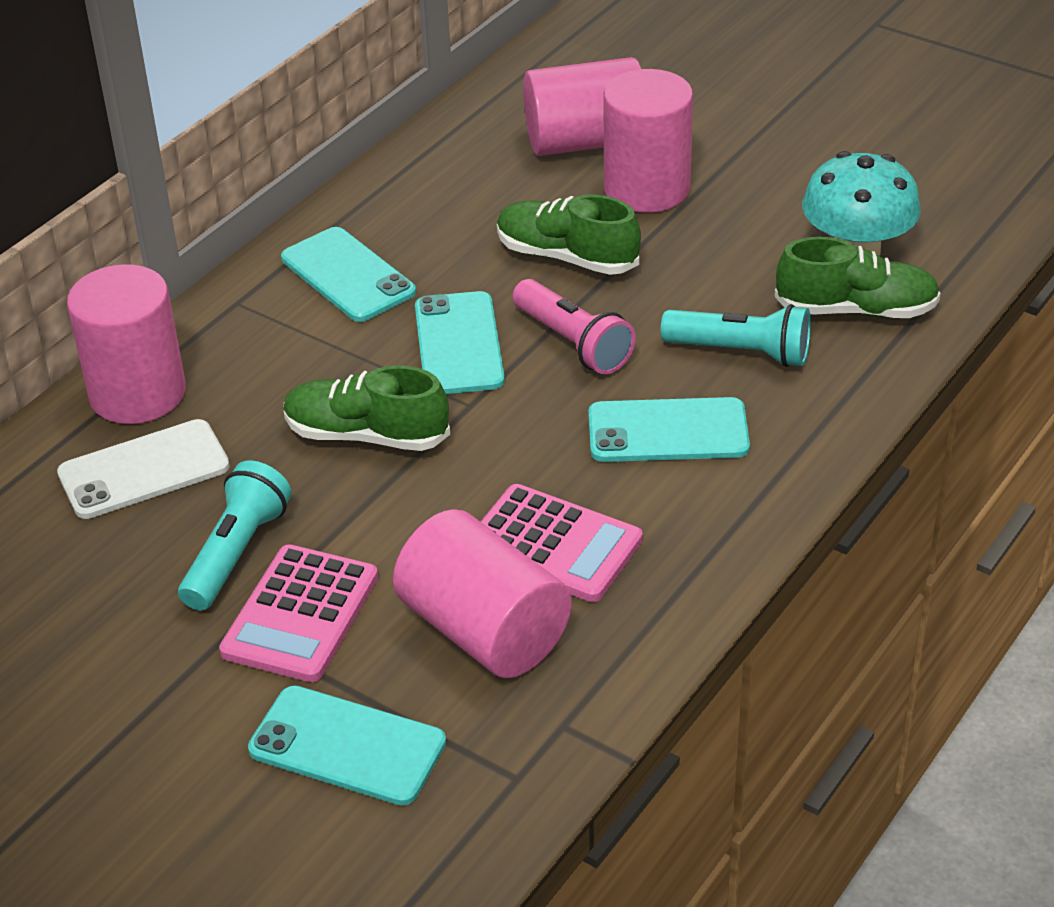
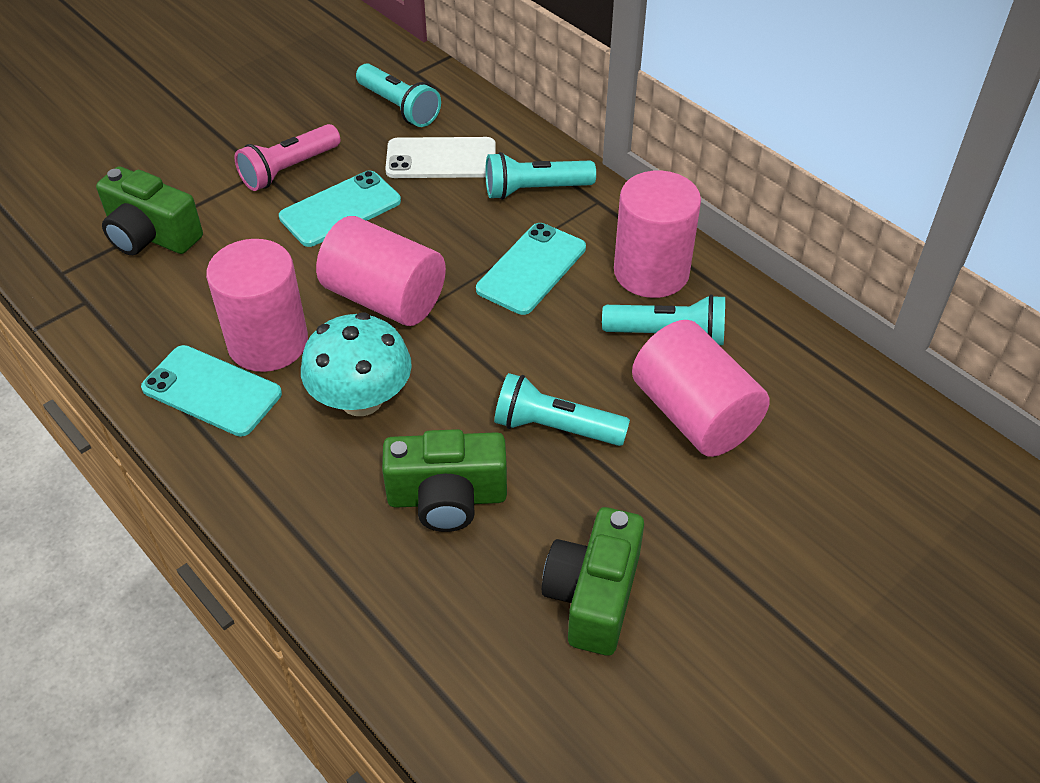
green camera: 0 -> 3
green shoe: 3 -> 0
pink calculator: 2 -> 0
turquoise flashlight: 2 -> 4
turquoise phone: 4 -> 3

